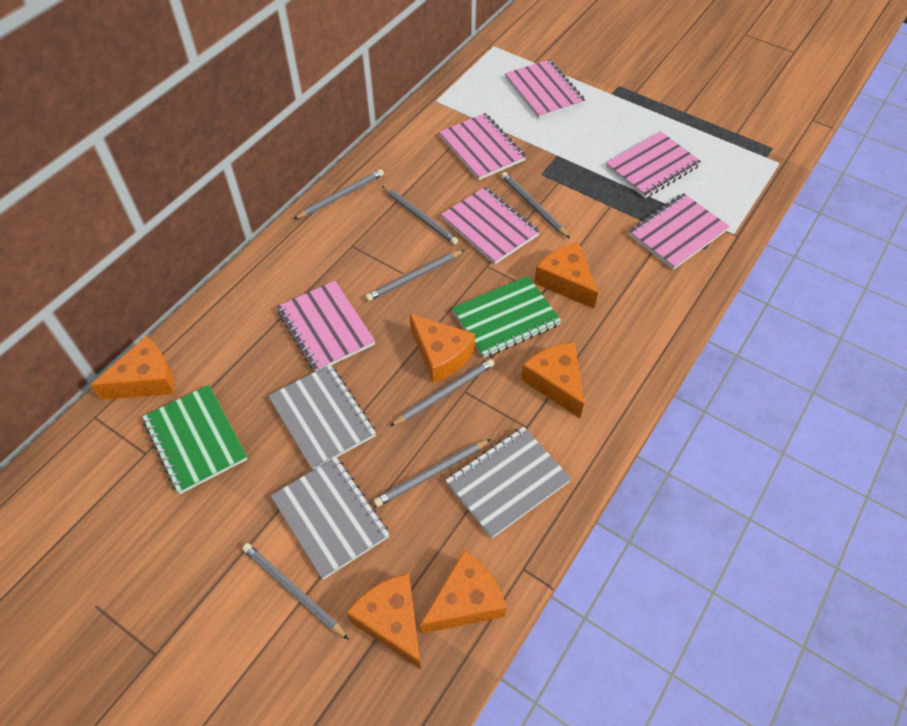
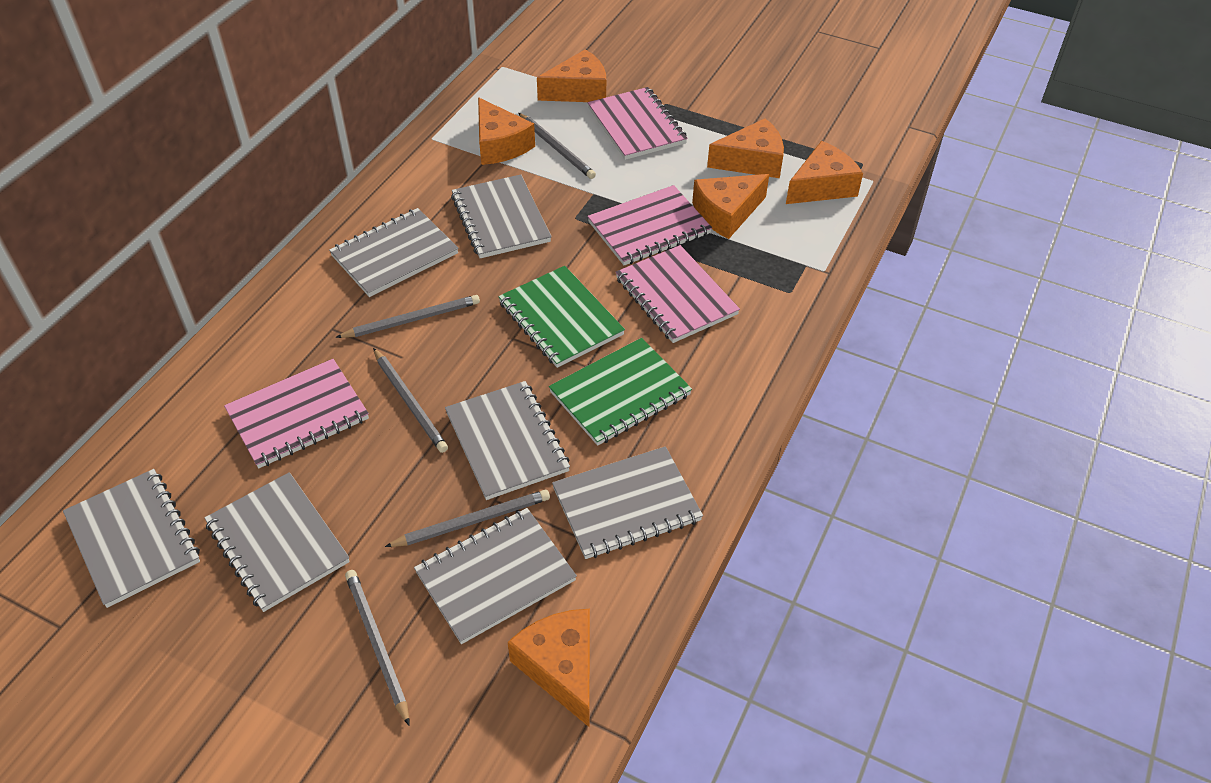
grey notebook: 3 -> 7
grey pencil: 7 -> 5
pink notebook: 6 -> 4

